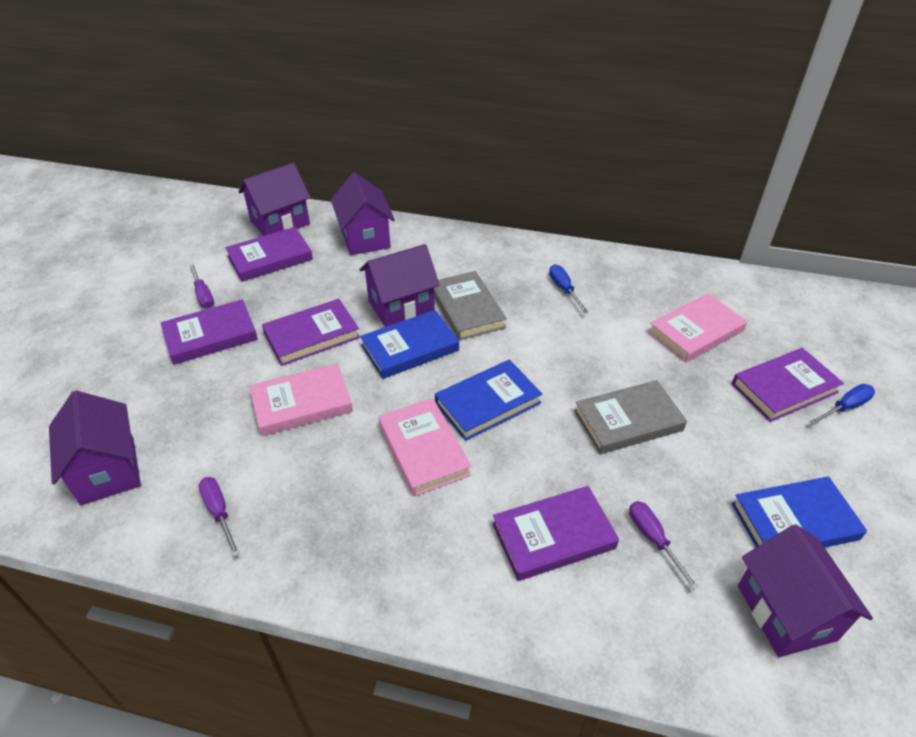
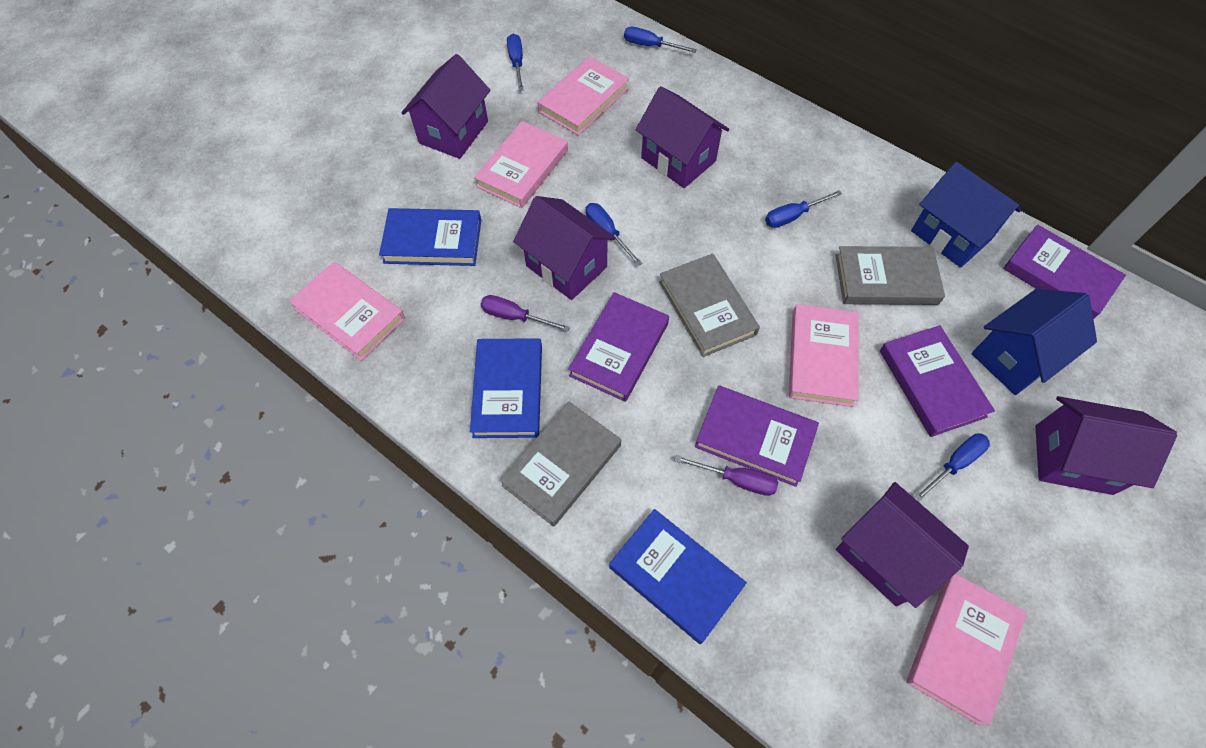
blue house: 0 -> 2
blue screwdriver: 2 -> 5
grey book: 2 -> 3
pink book: 3 -> 5
purple book: 5 -> 4
purple screwdriver: 3 -> 2

